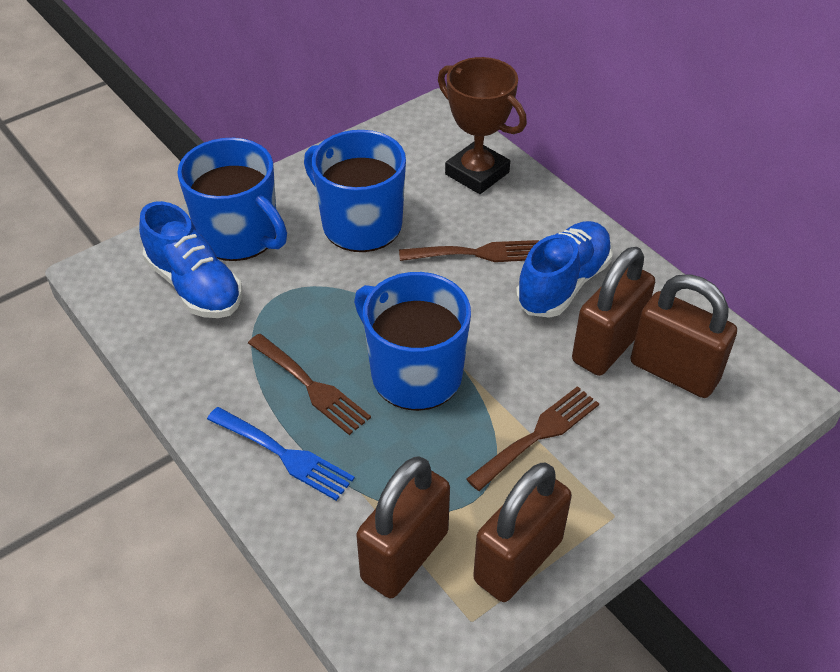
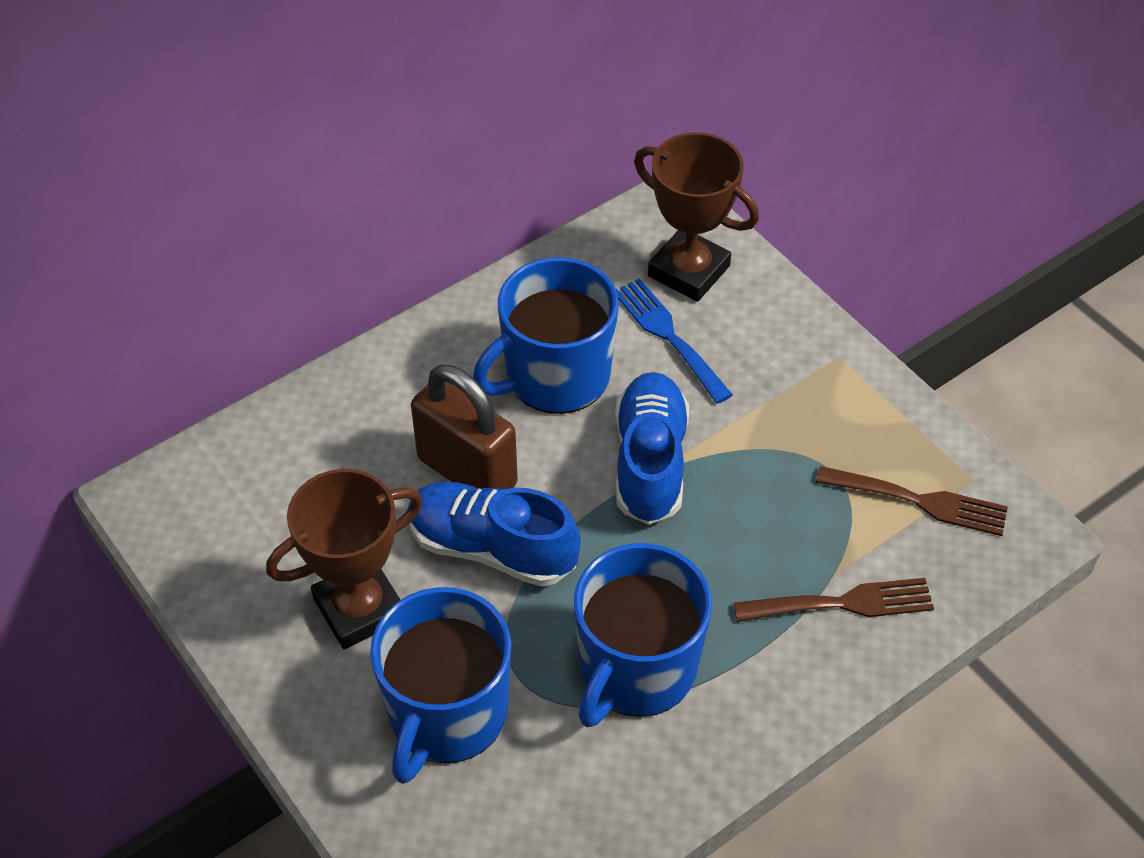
brown fork: 3 -> 2
brown padlock: 4 -> 1
brown trophy: 1 -> 2

